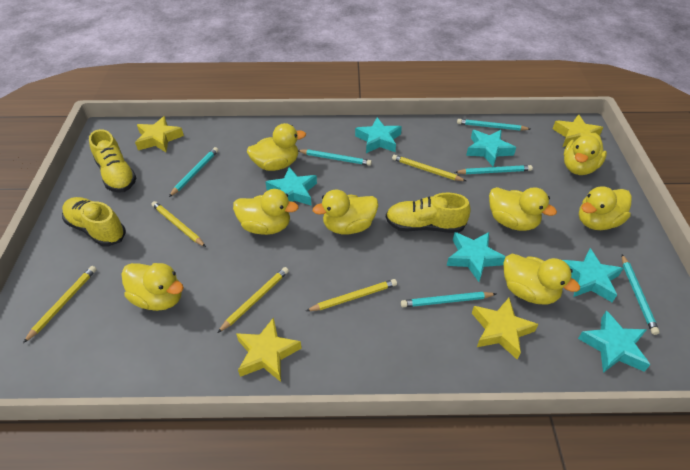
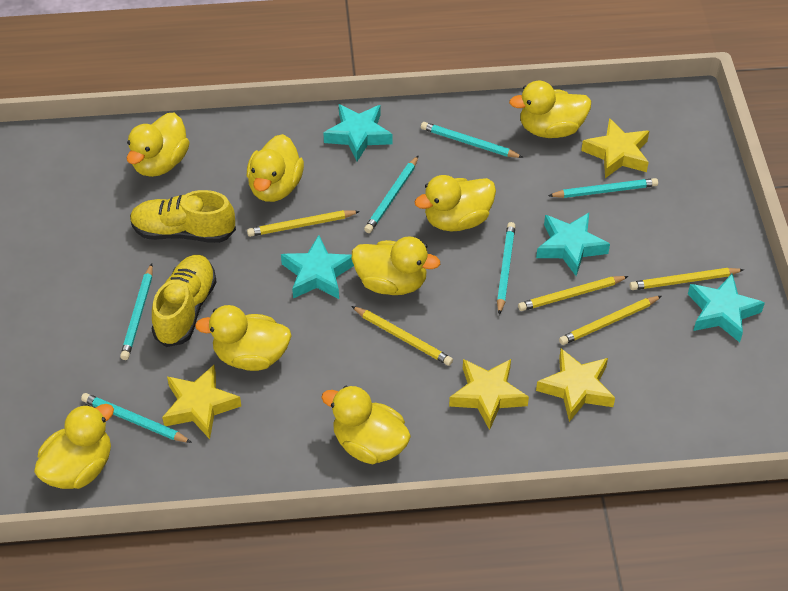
turquoise star: 6 -> 4
yellow shoe: 3 -> 2

